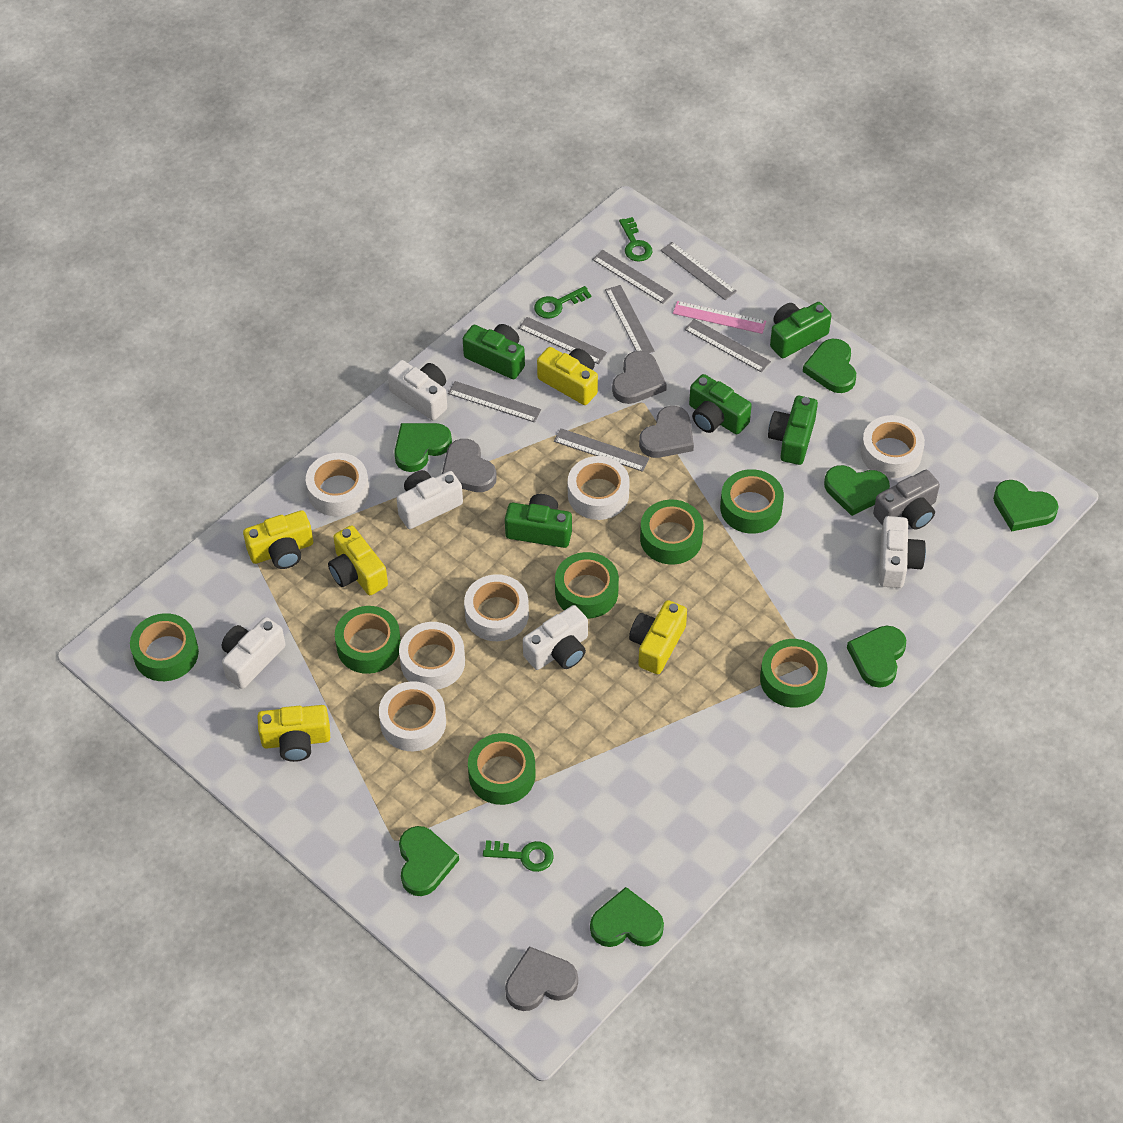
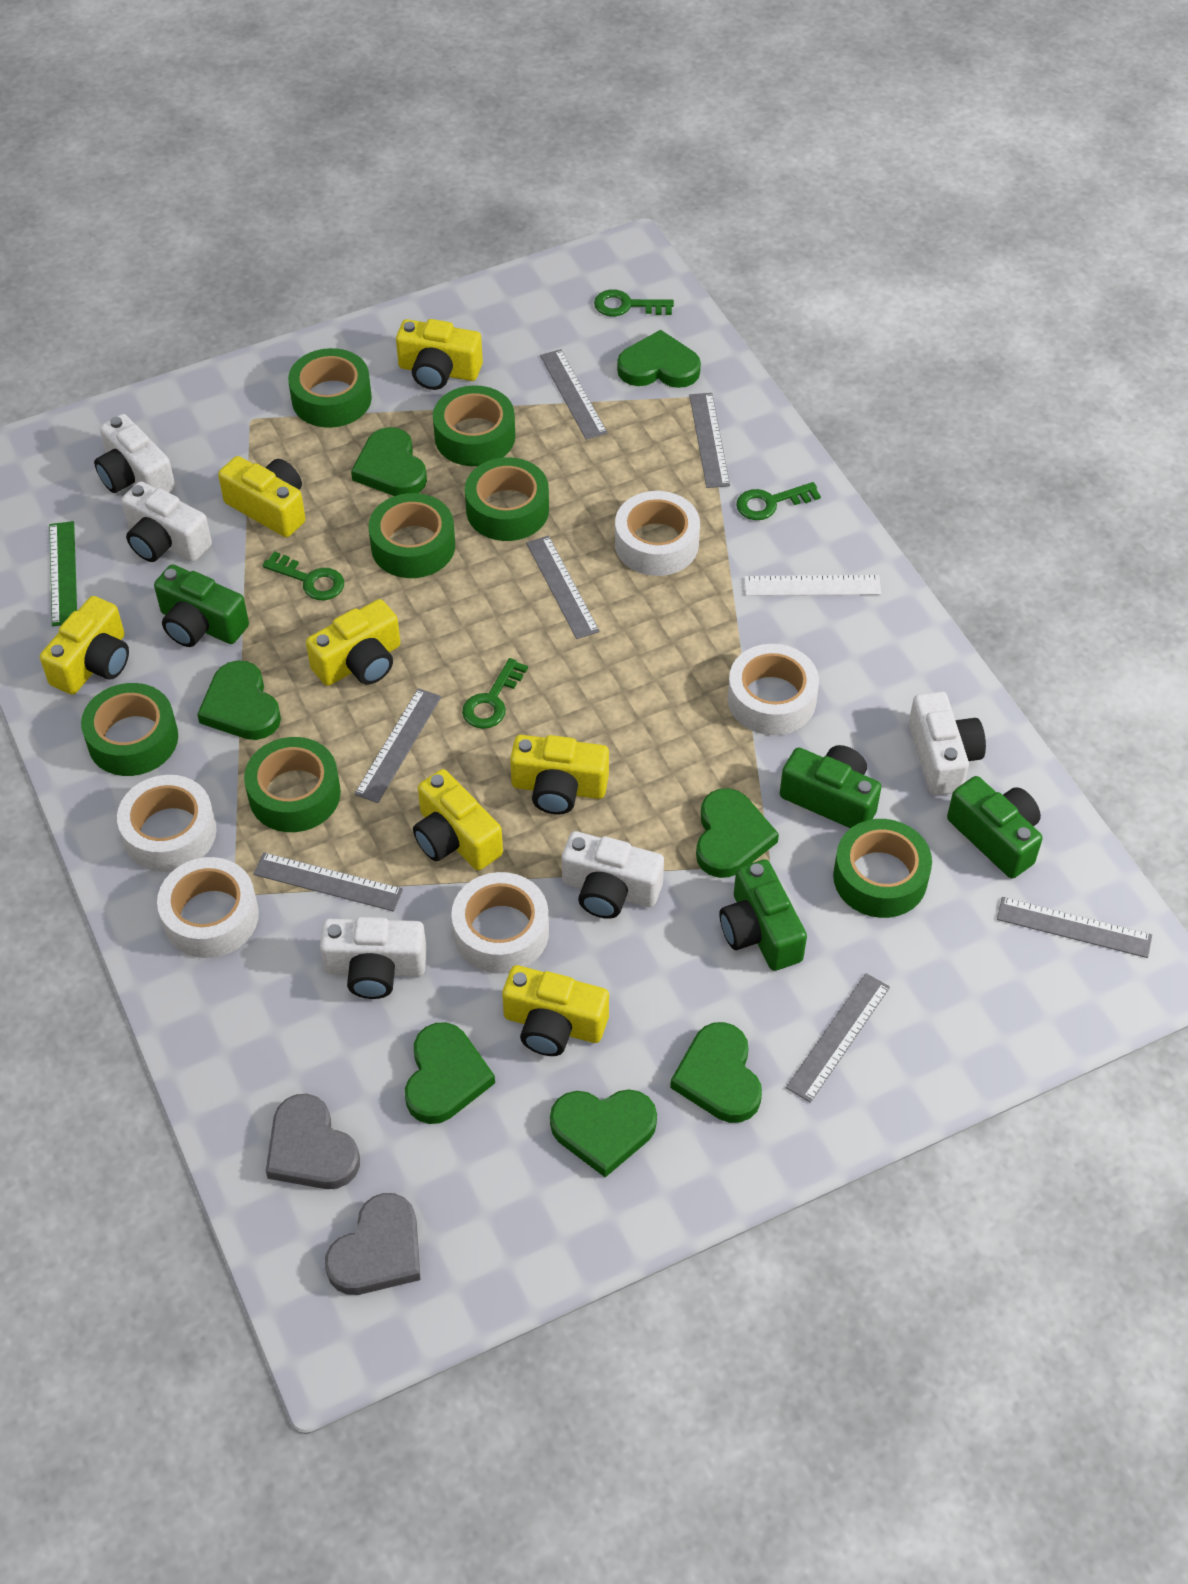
green camera: 5 -> 4
green key: 3 -> 4
green ruler: 0 -> 1
grey camera: 1 -> 0
grey heart: 4 -> 2
pink ruler: 1 -> 0
white ruler: 0 -> 1
white tape: 6 -> 5
yellow camera: 5 -> 7

